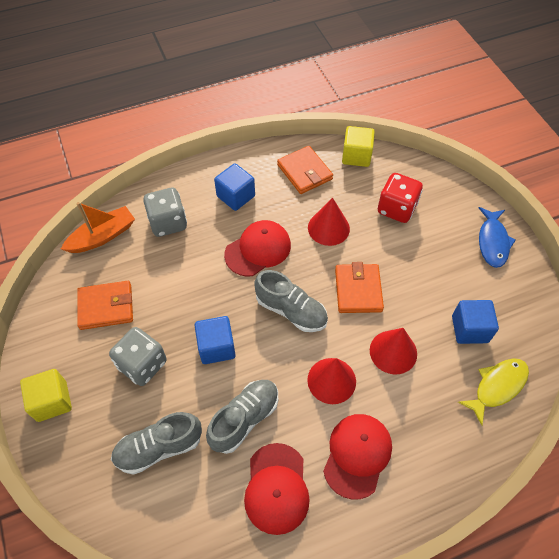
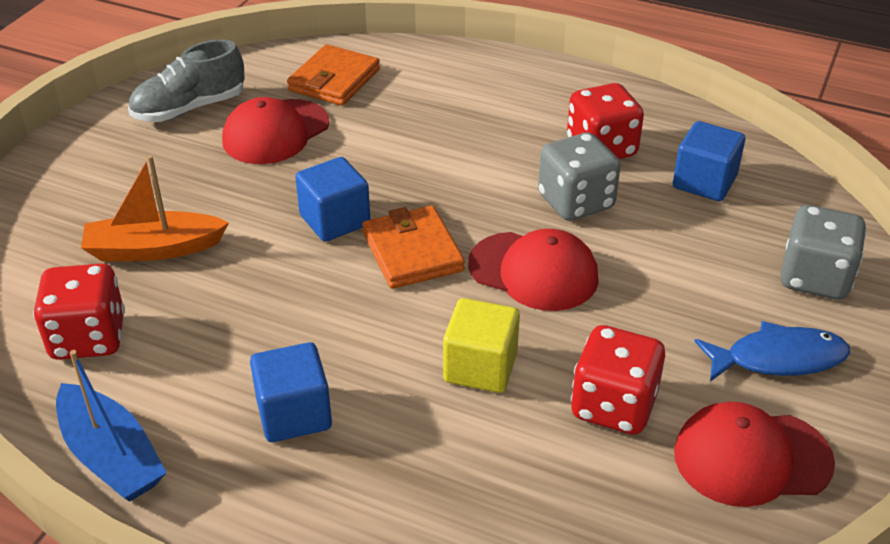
blue boat: 0 -> 1
grey shoe: 3 -> 1
orange wallet: 3 -> 2
red cone: 3 -> 0
red dice: 1 -> 3
yellow cube: 2 -> 1
yellow fish: 1 -> 0

